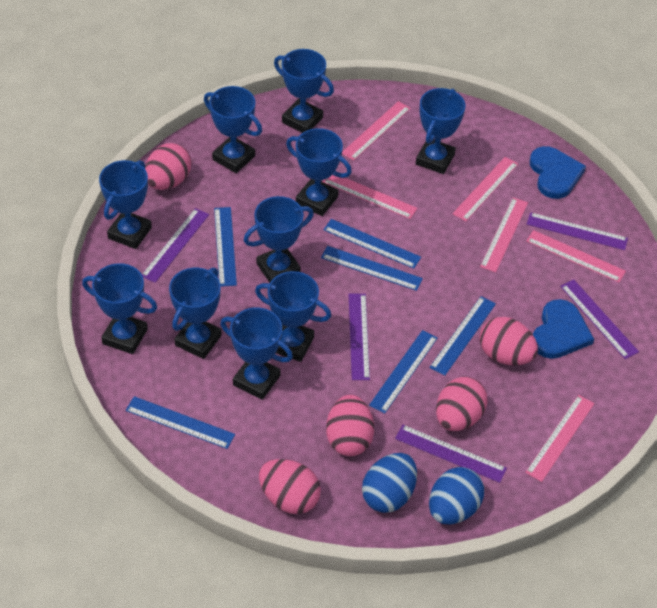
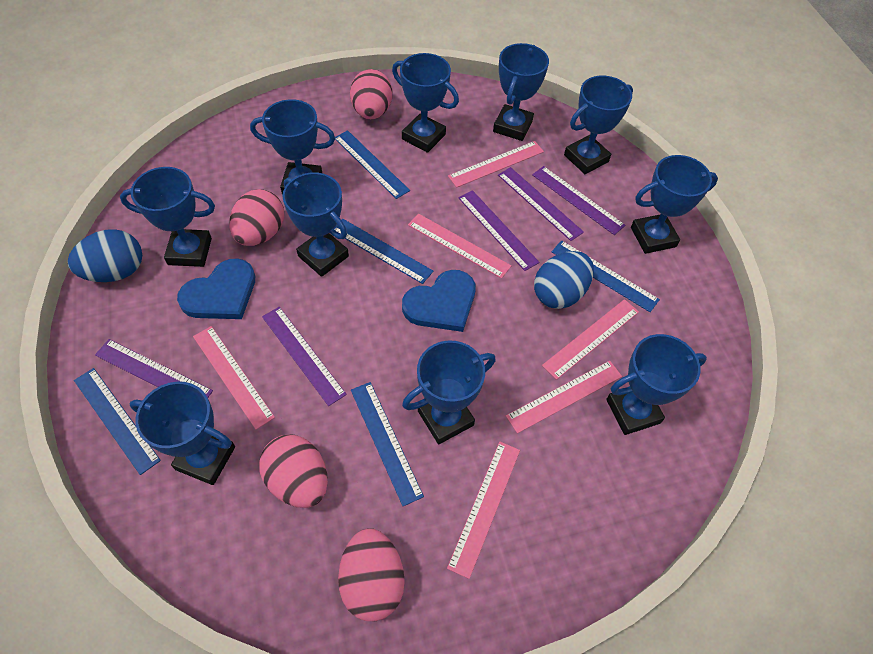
blue ruler: 6 -> 5
pink egg: 5 -> 4

